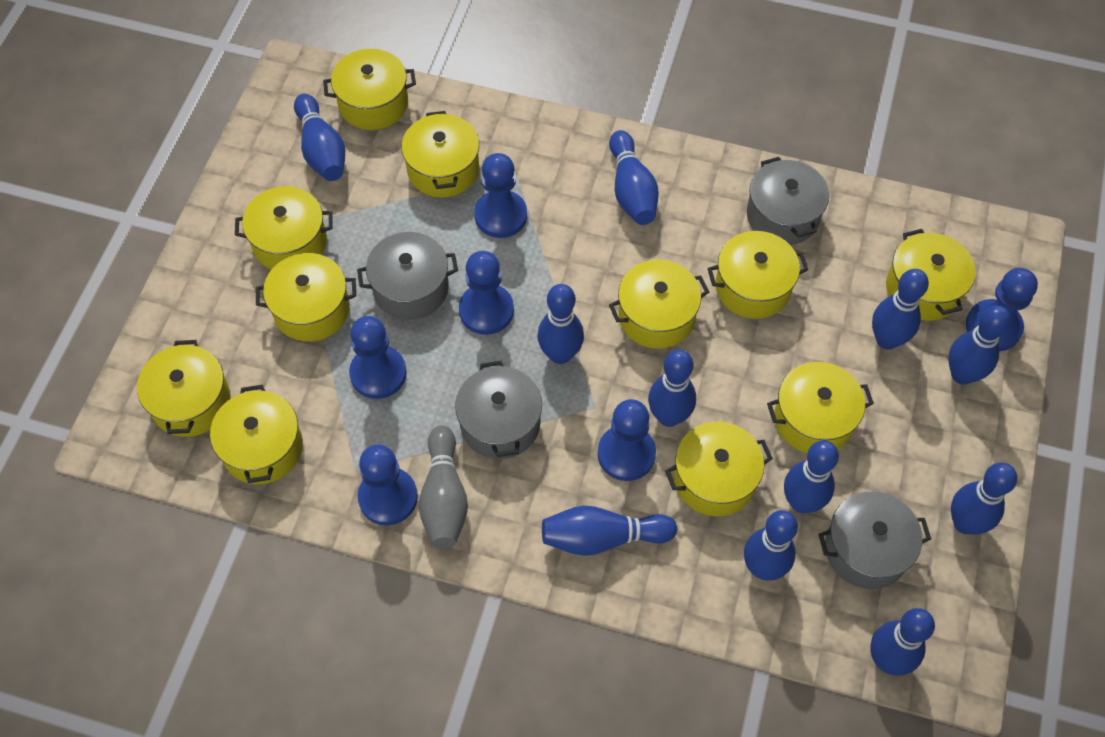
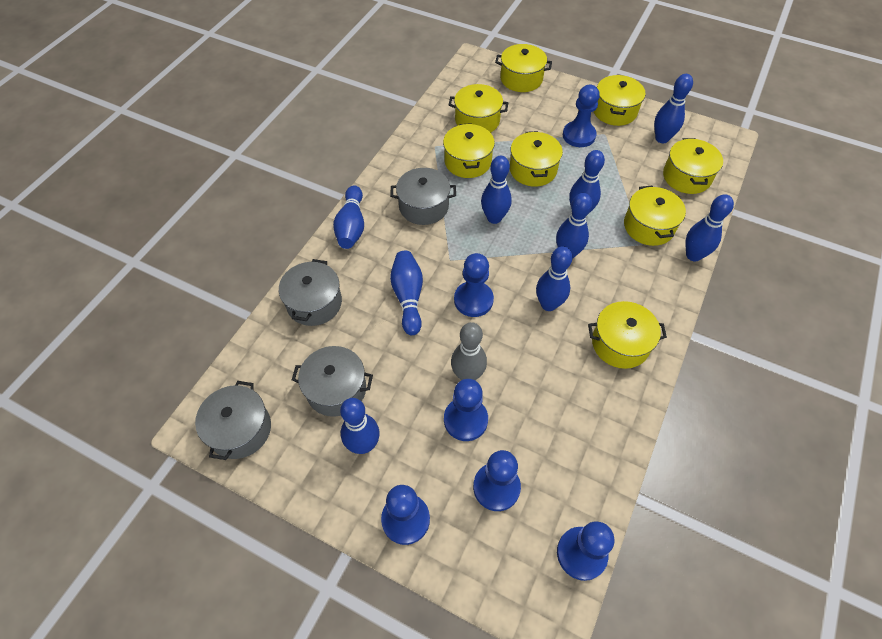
blue bowling pin: 11 -> 9
yellow pot: 11 -> 8

